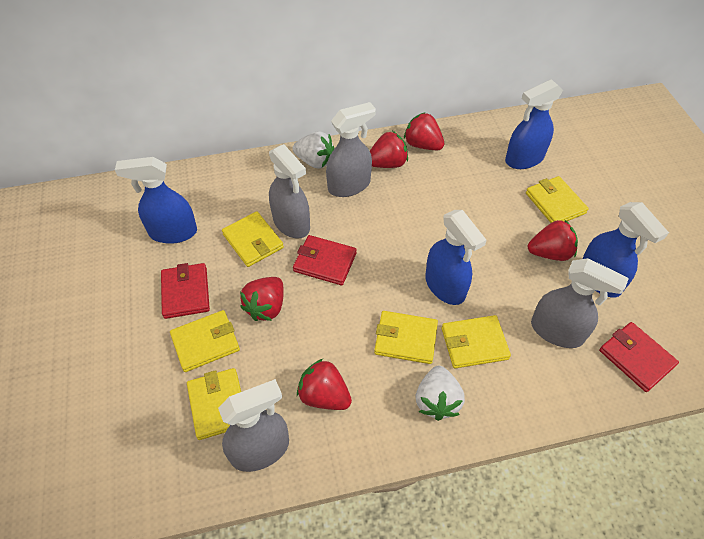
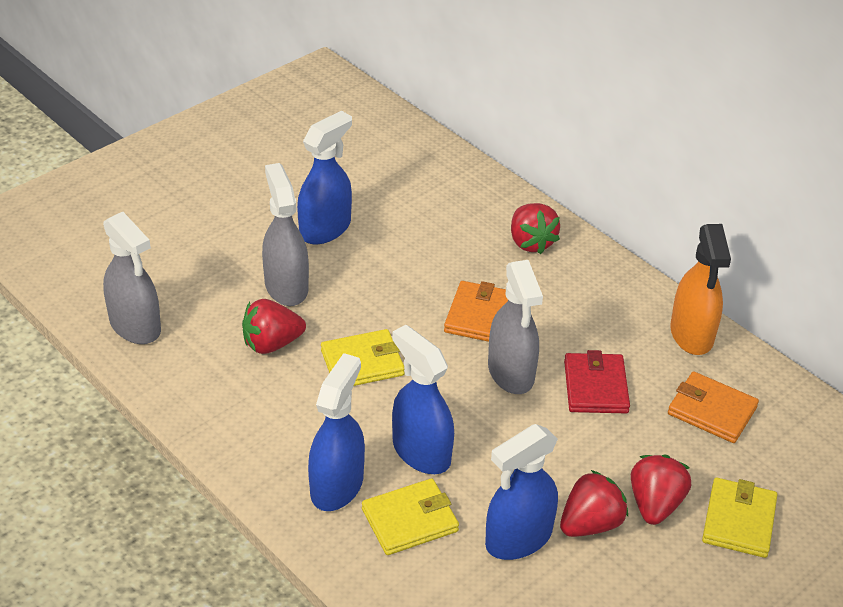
grey spray bottle: 4 -> 3
orange spray bottle: 0 -> 1
orange wallet: 0 -> 2
red strawberry: 5 -> 4
red wallet: 3 -> 1
white strawberry: 2 -> 0
yellow wallet: 6 -> 3

